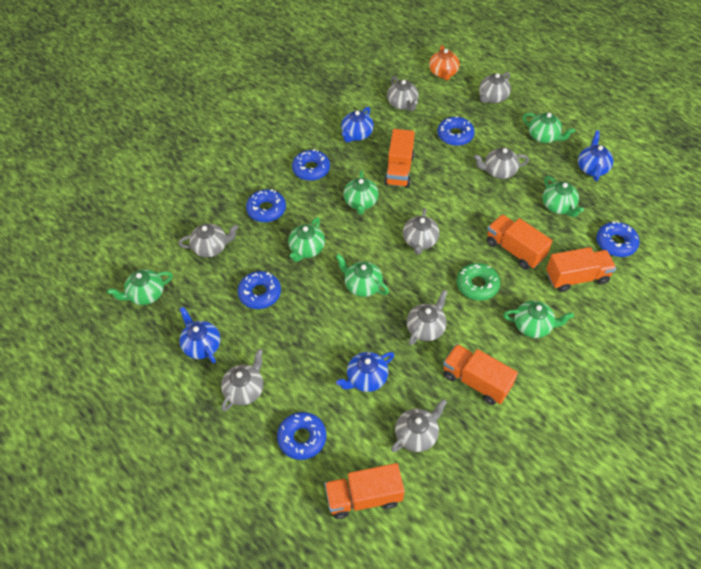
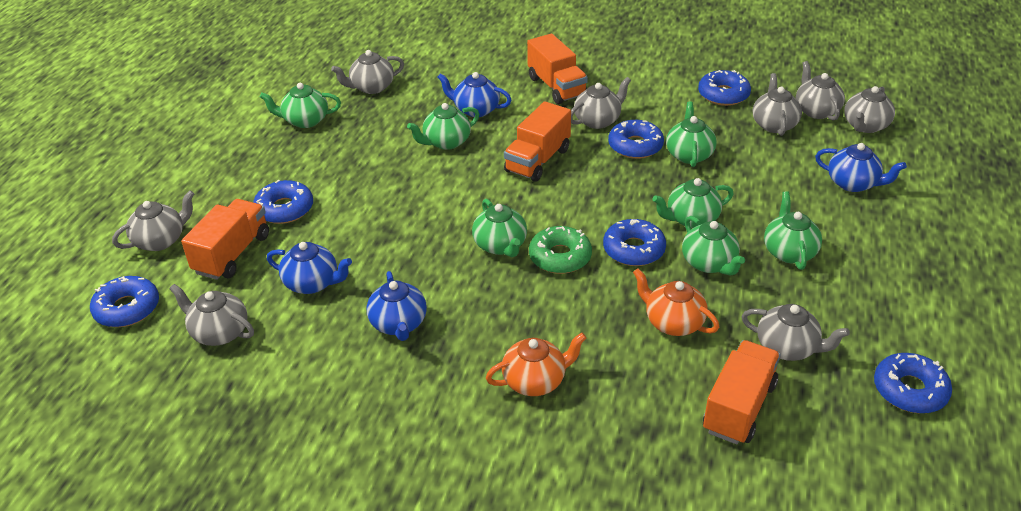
orange teapot: 1 -> 2
orange truck: 5 -> 4

